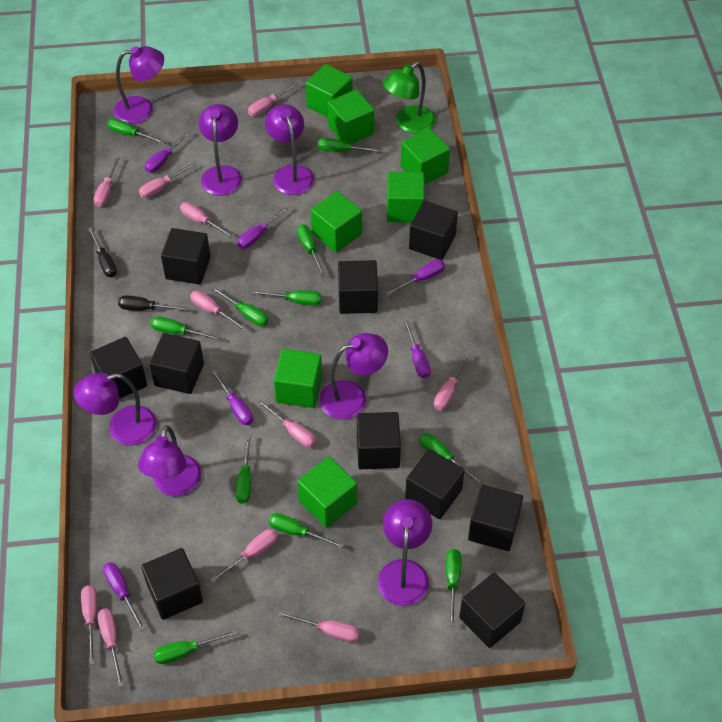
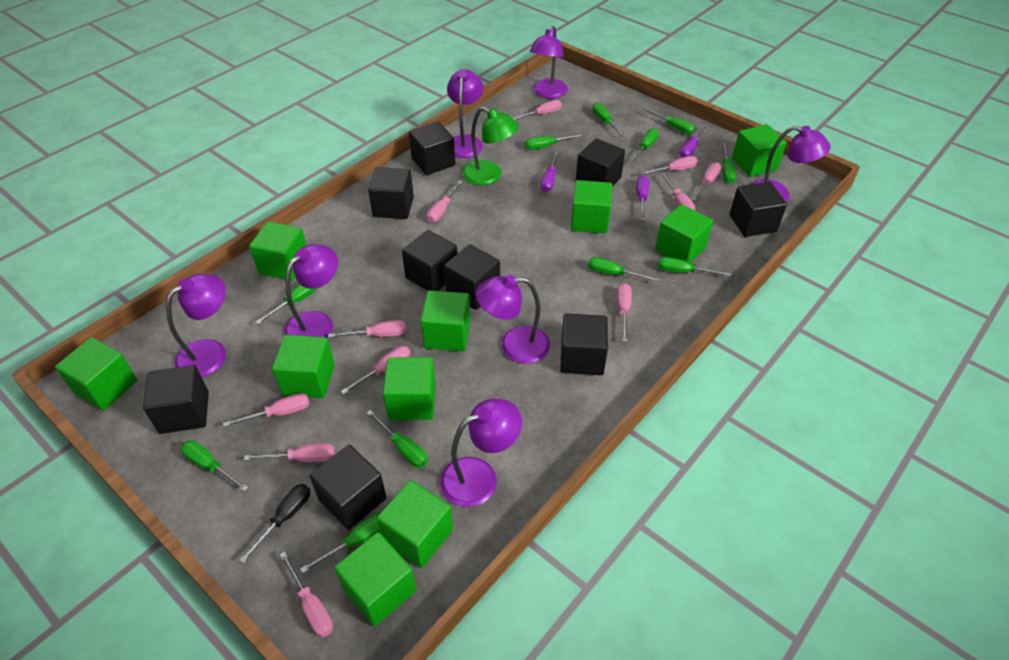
black cube: 10 -> 9
black screwdriver: 2 -> 1
green cube: 7 -> 10
purple screwdriver: 6 -> 3

